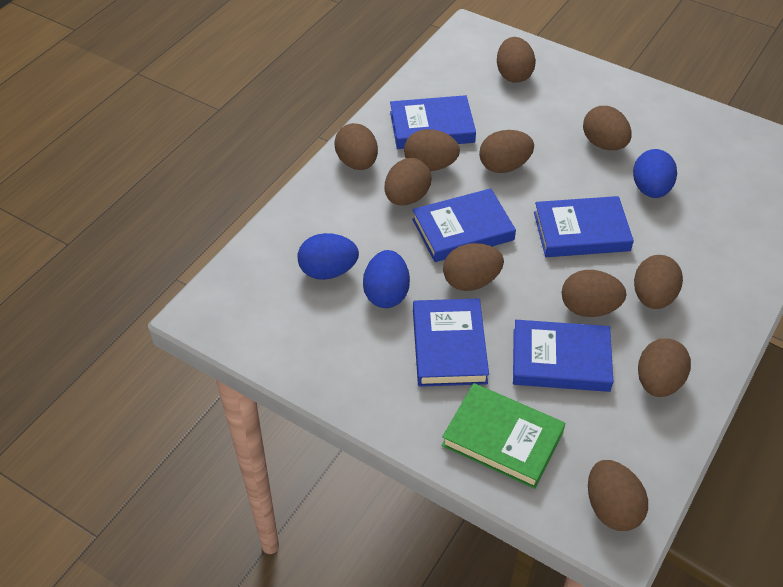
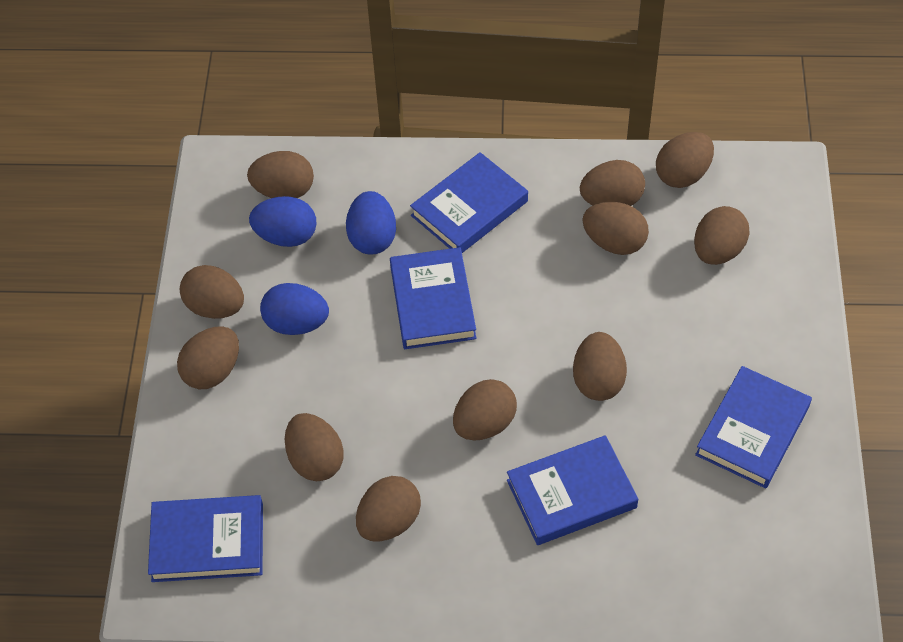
green book: 1 -> 0

